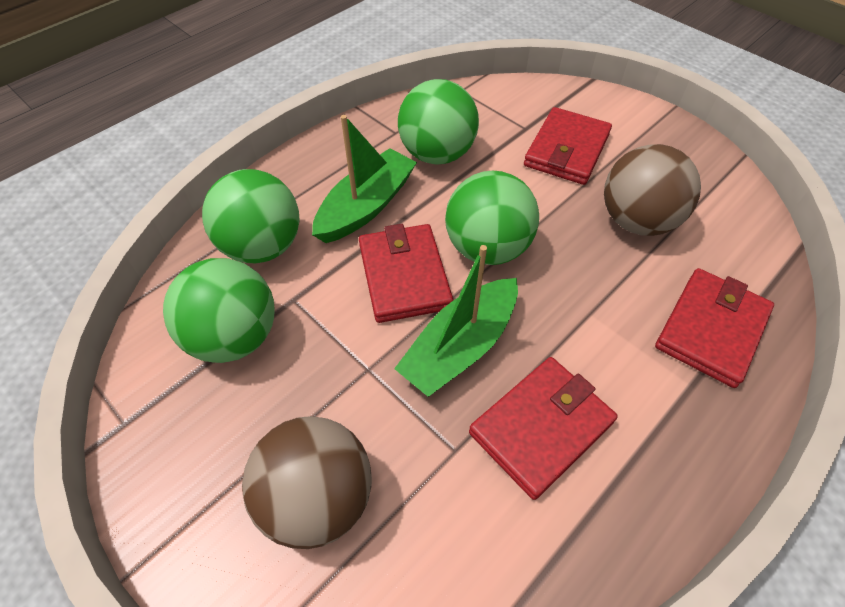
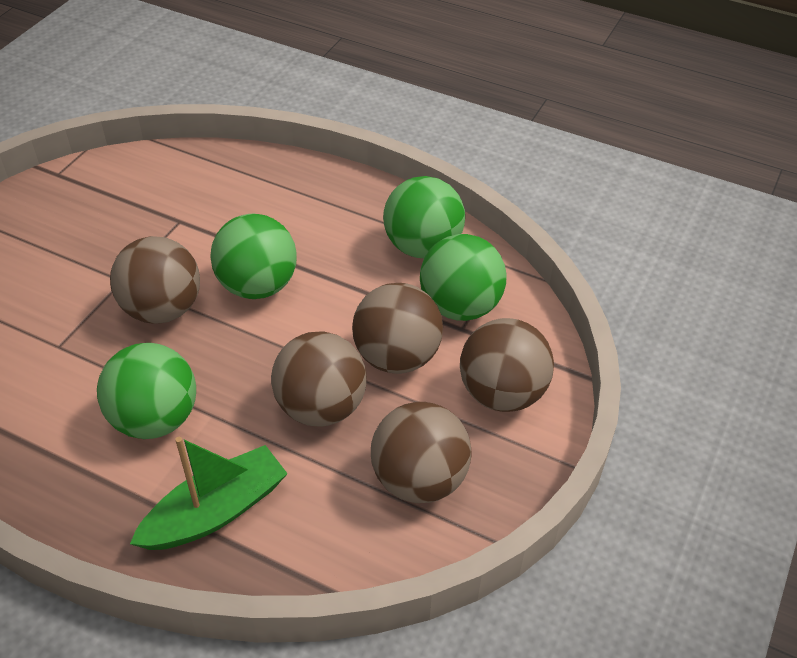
brown ball: 2 -> 5
green boat: 2 -> 1
red wallet: 4 -> 0

